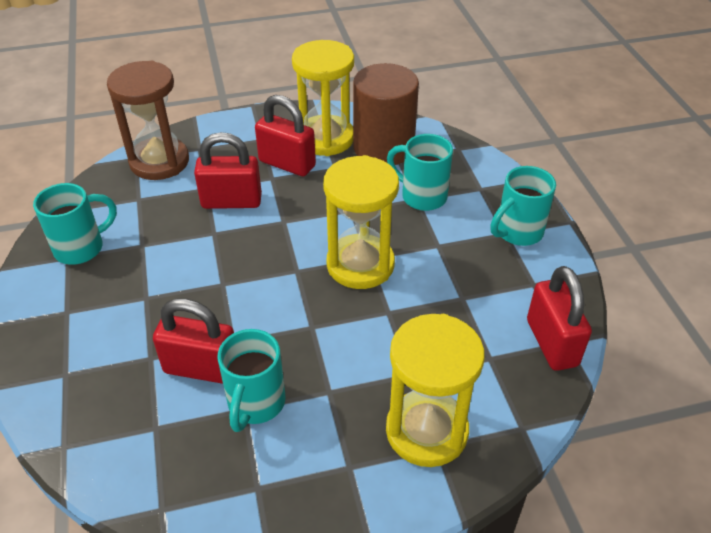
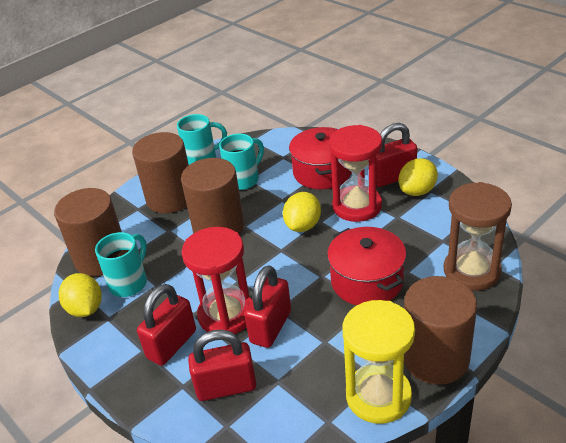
brown cylinder: 1 -> 4
red hourglass: 0 -> 2
red pot: 0 -> 2
turquoise mug: 4 -> 3
yellow hourglass: 3 -> 1
yellow lemon: 0 -> 3

